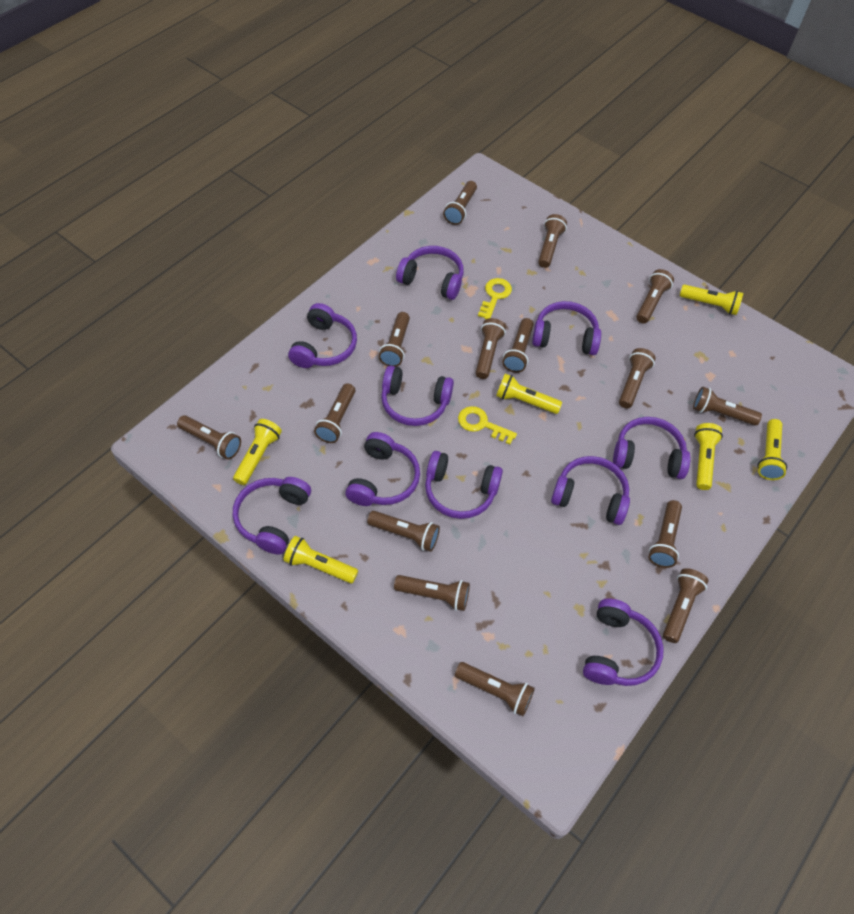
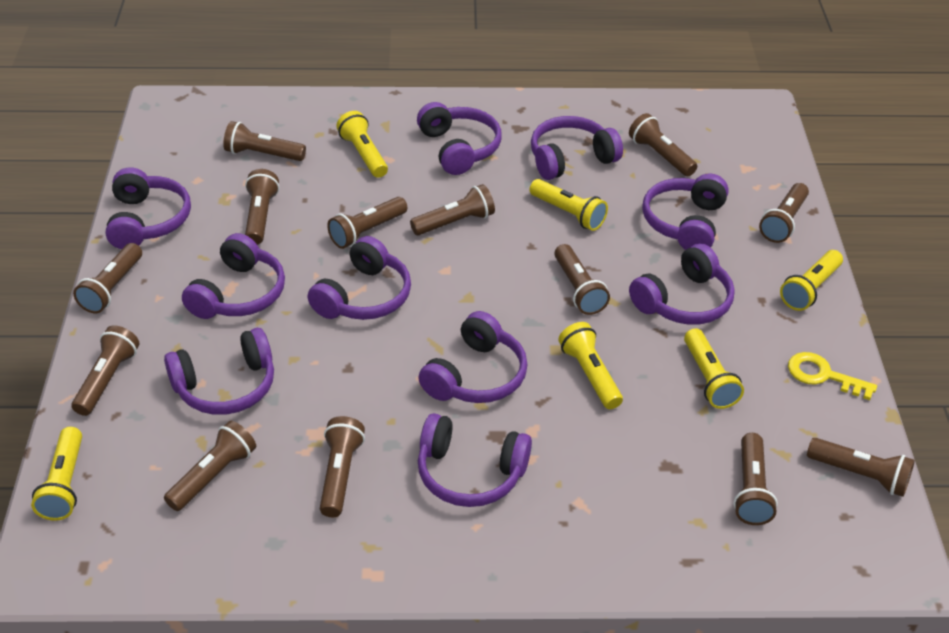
brown flashlight: 15 -> 13
yellow key: 2 -> 1

